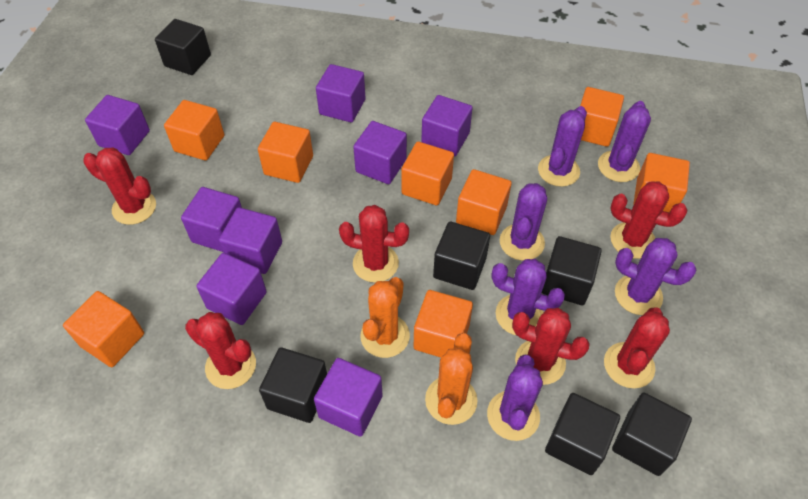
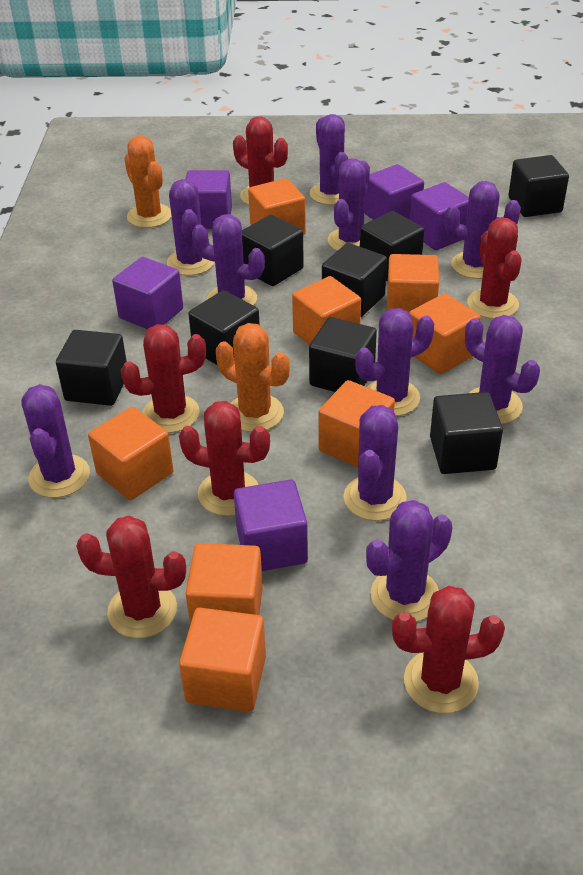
black cube: 6 -> 8
purple cactus: 6 -> 10
purple cube: 8 -> 5

